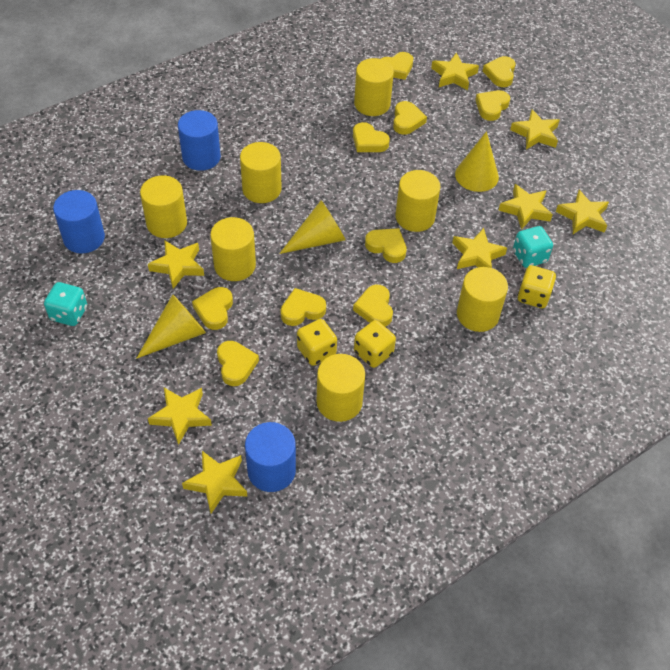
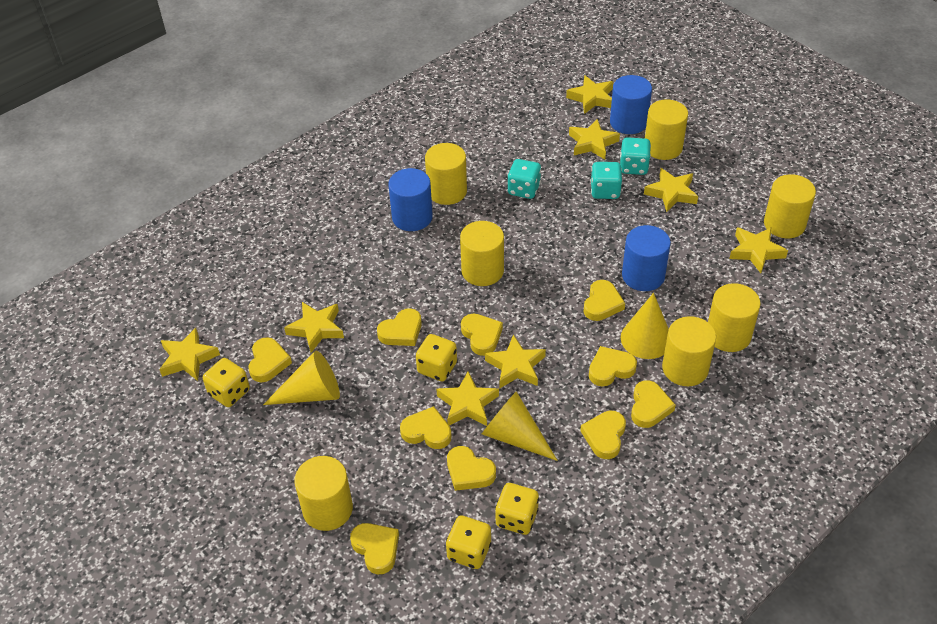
turquoise dice: 2 -> 3
yellow dice: 3 -> 4

